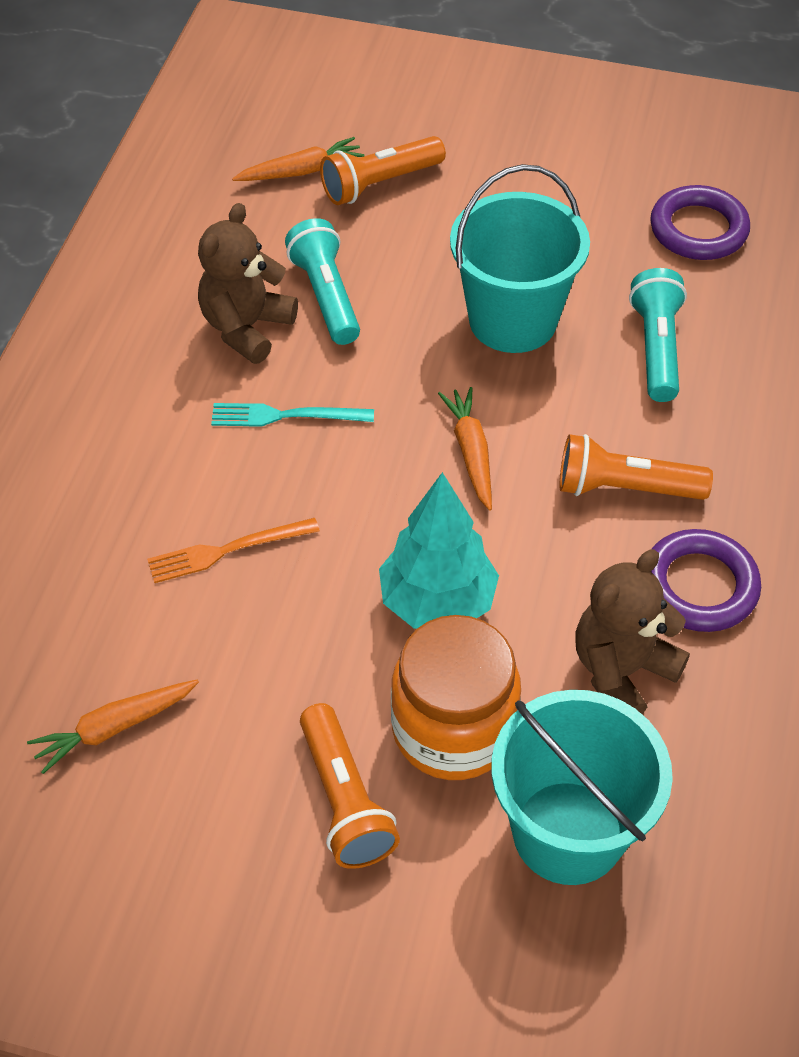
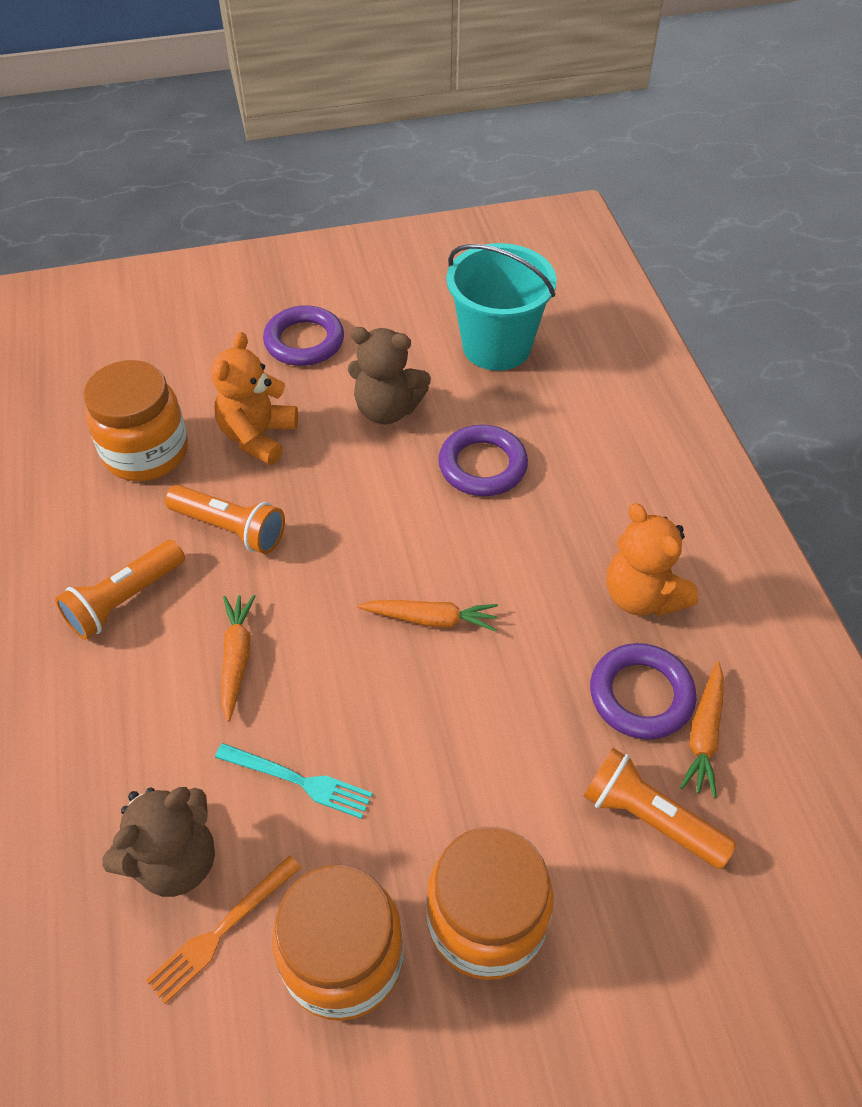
orange jar: 1 -> 3
orange teddy bear: 0 -> 2
purple ring: 2 -> 3
turquoise bucket: 2 -> 1
turquoise flashlight: 2 -> 0
turquoise tree: 1 -> 0

